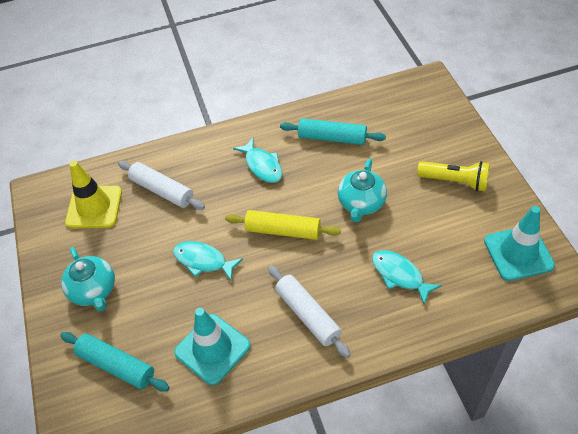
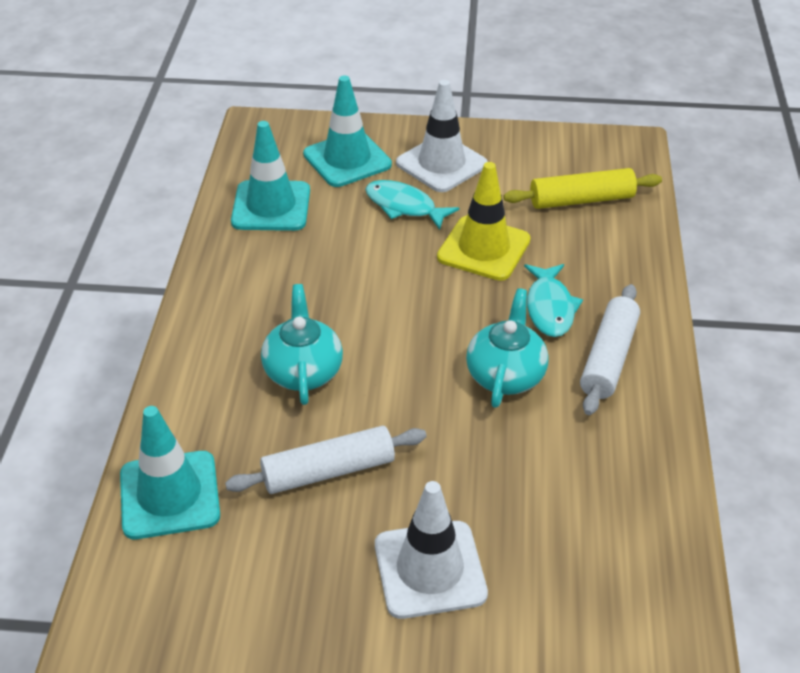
turquoise fish: 3 -> 2
turquoise rolling pin: 2 -> 0
turquoise traffic cone: 2 -> 3
white traffic cone: 0 -> 2
yellow flashlight: 1 -> 0

